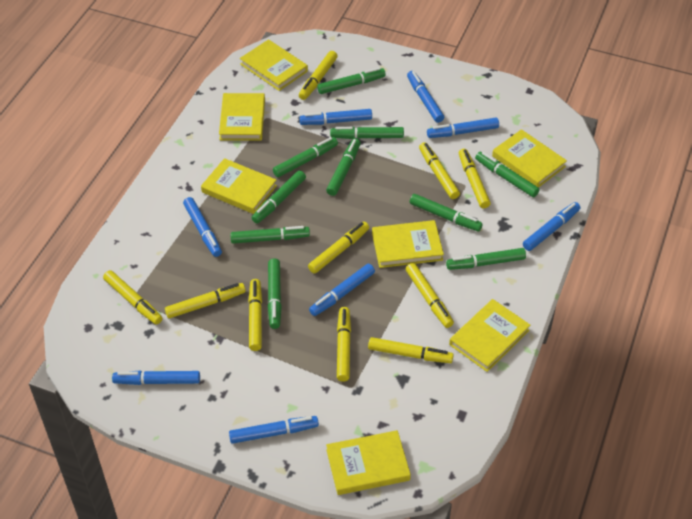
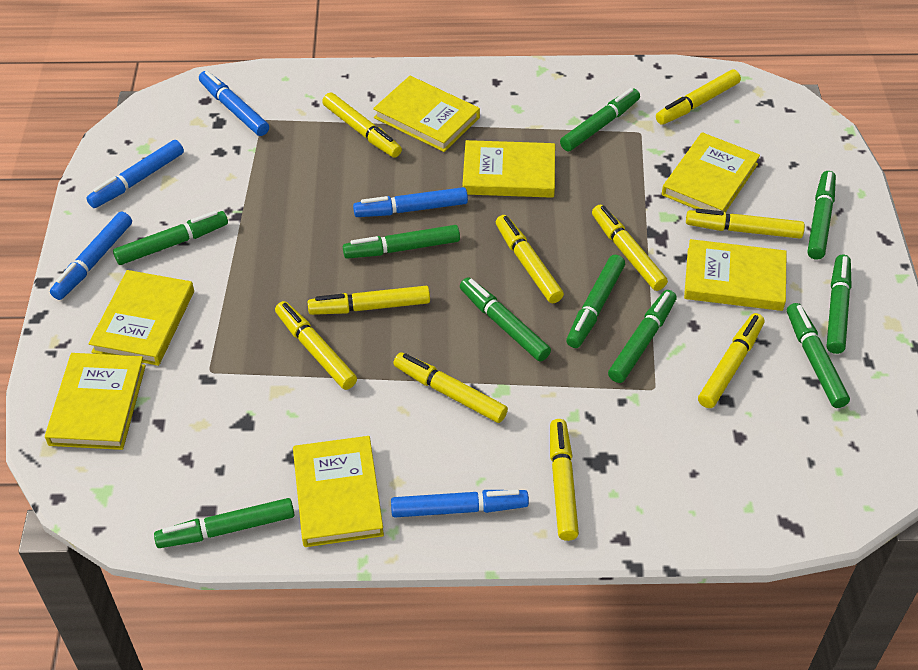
blue marker: 8 -> 5

